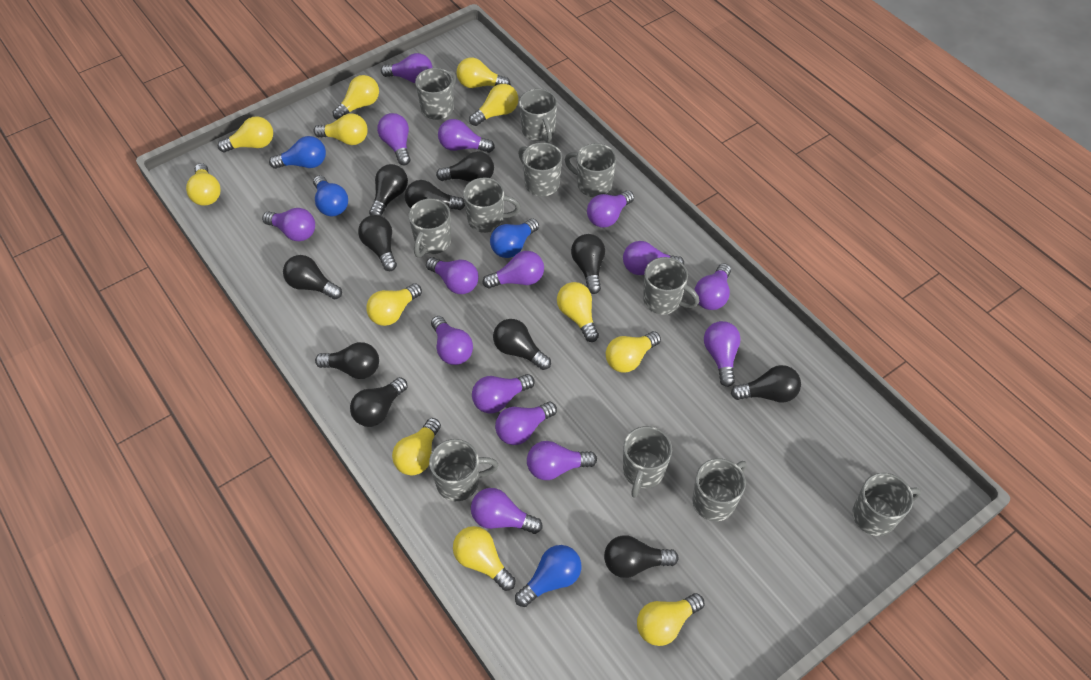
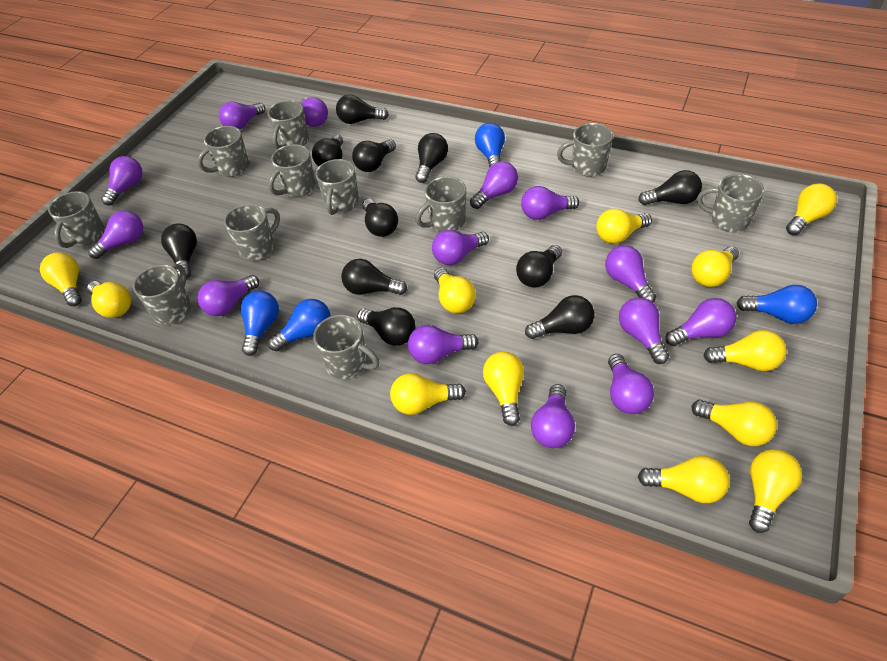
purple light bulb: 15 -> 14

